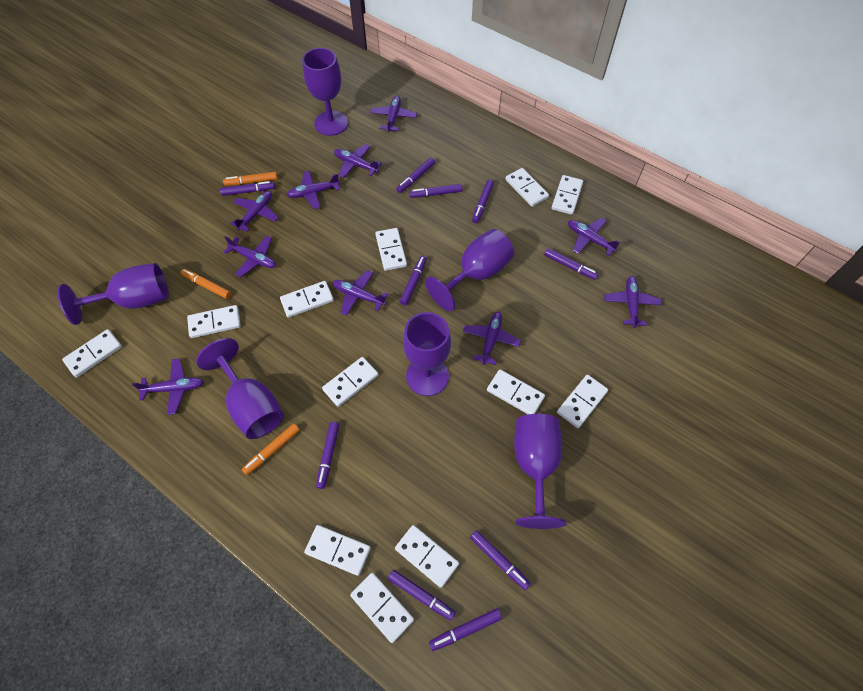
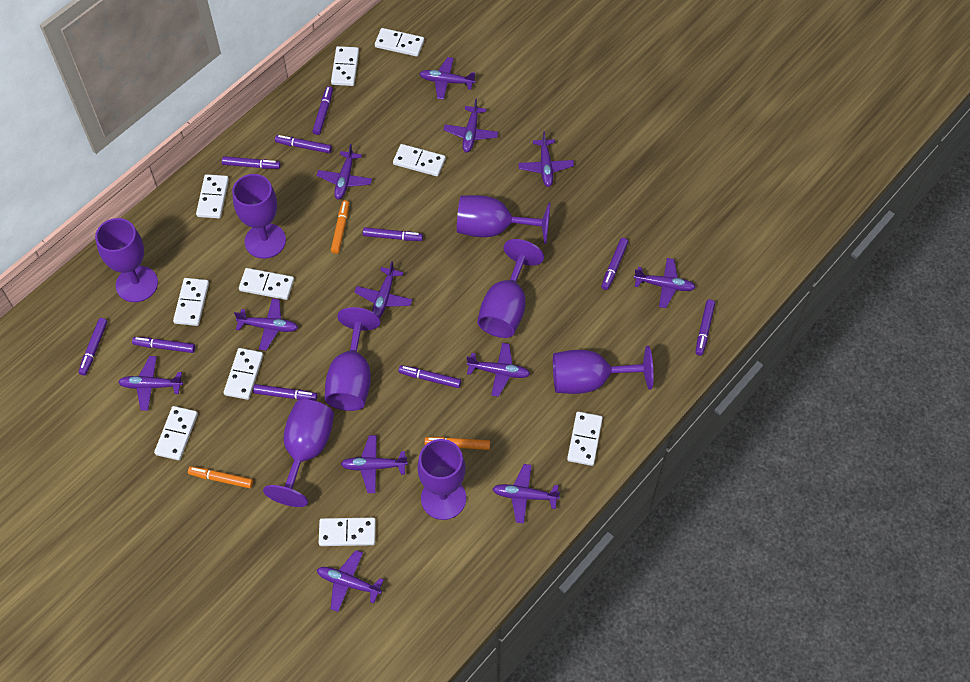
purple goblet: 6 -> 8
purple plane: 10 -> 12
white domino: 12 -> 10

